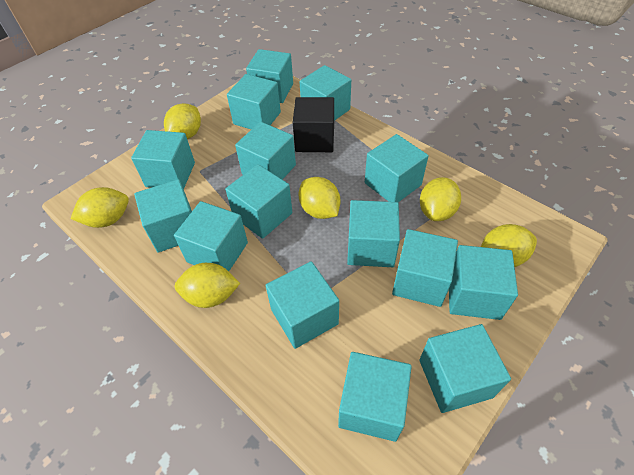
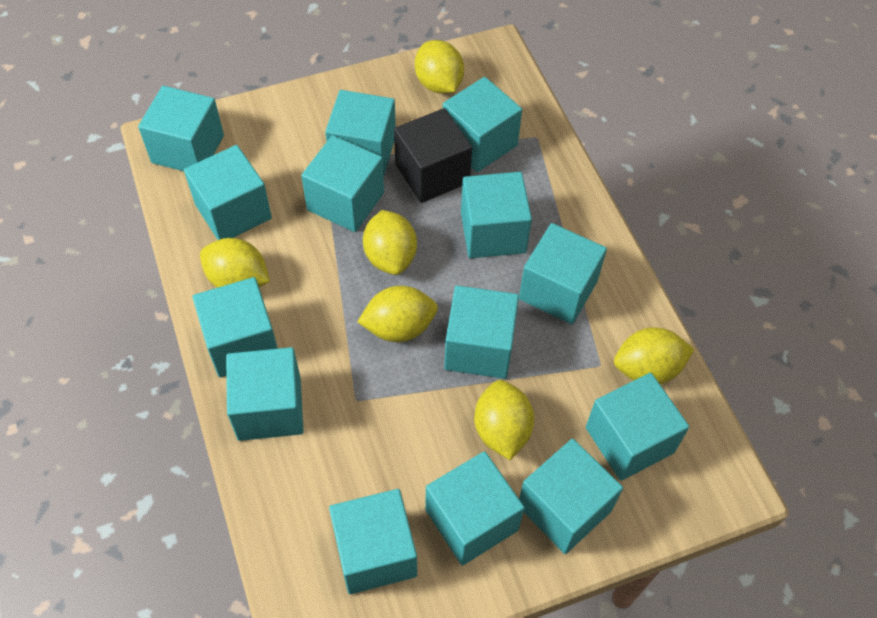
turquoise cube: 15 -> 14

